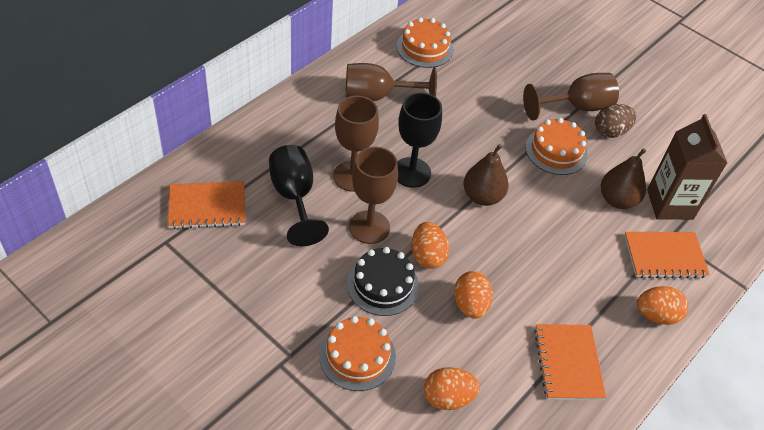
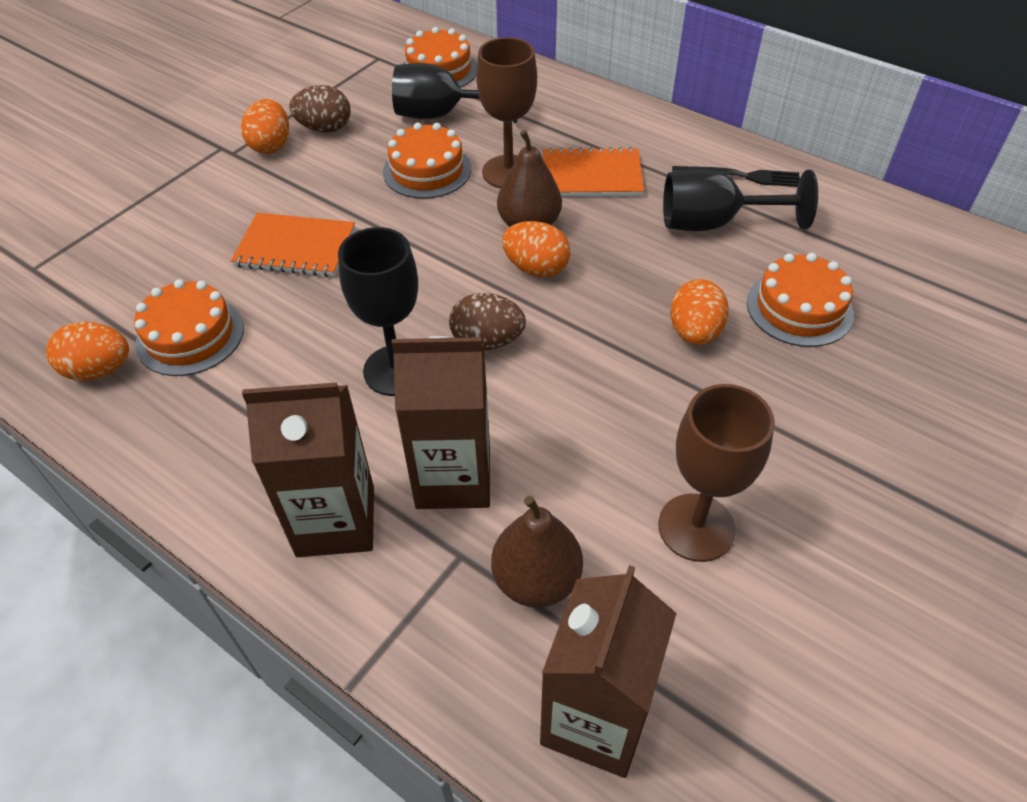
black cake: 1 -> 0
black fork: 0 -> 1
black goblet: 2 -> 3
brown carton: 1 -> 3
brown egg: 1 -> 2
brown goblet: 4 -> 2
orange cake: 3 -> 4
orange notebook: 3 -> 2

